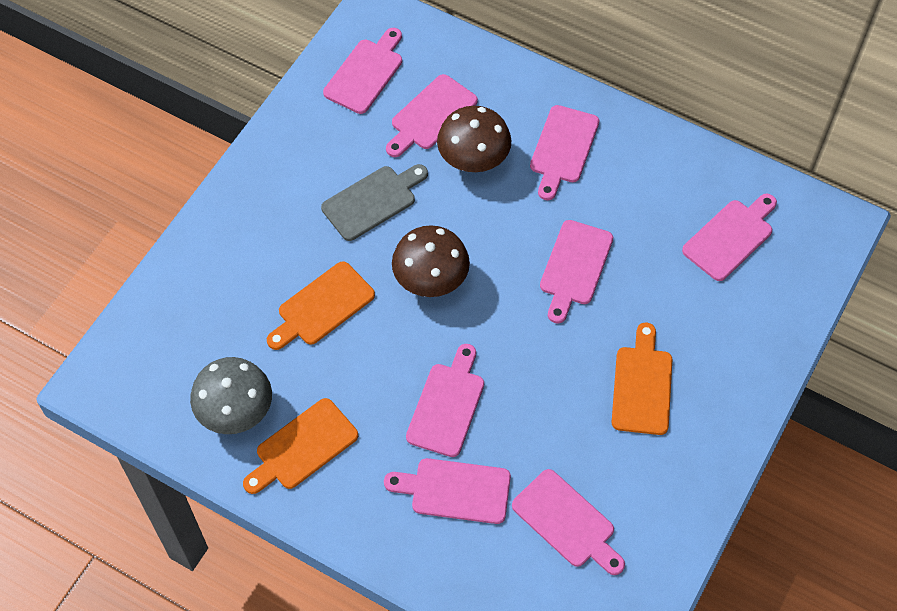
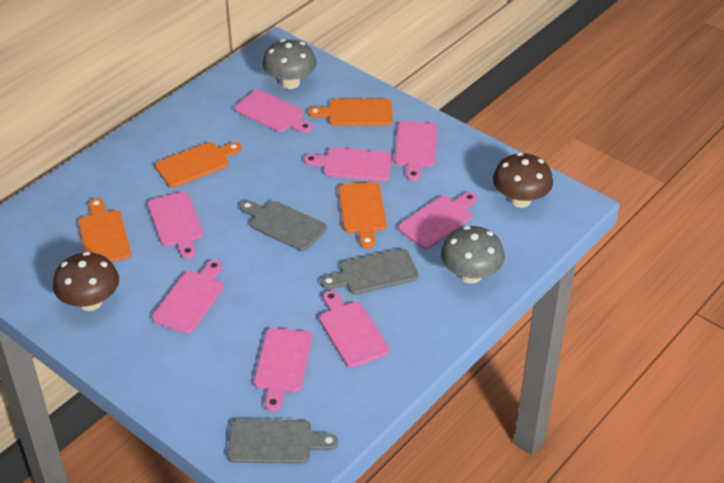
grey cutting board: 1 -> 3
grey mushroom: 1 -> 2
orange cutting board: 3 -> 4

